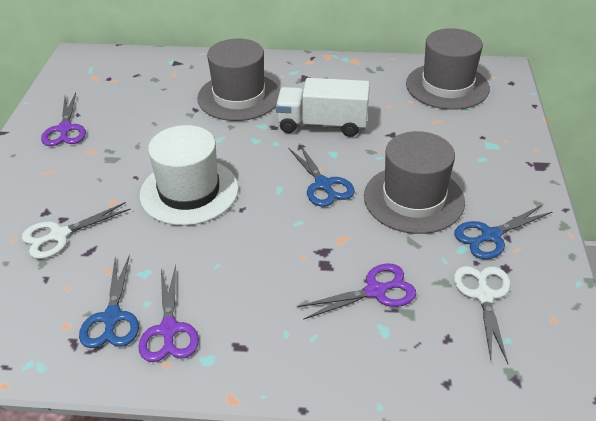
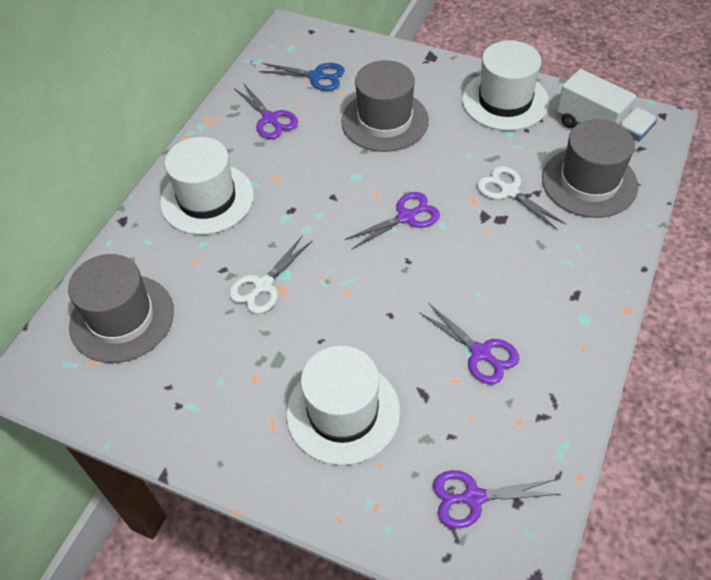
blue scissors: 3 -> 1
purple scissors: 3 -> 4
white hat: 1 -> 3

